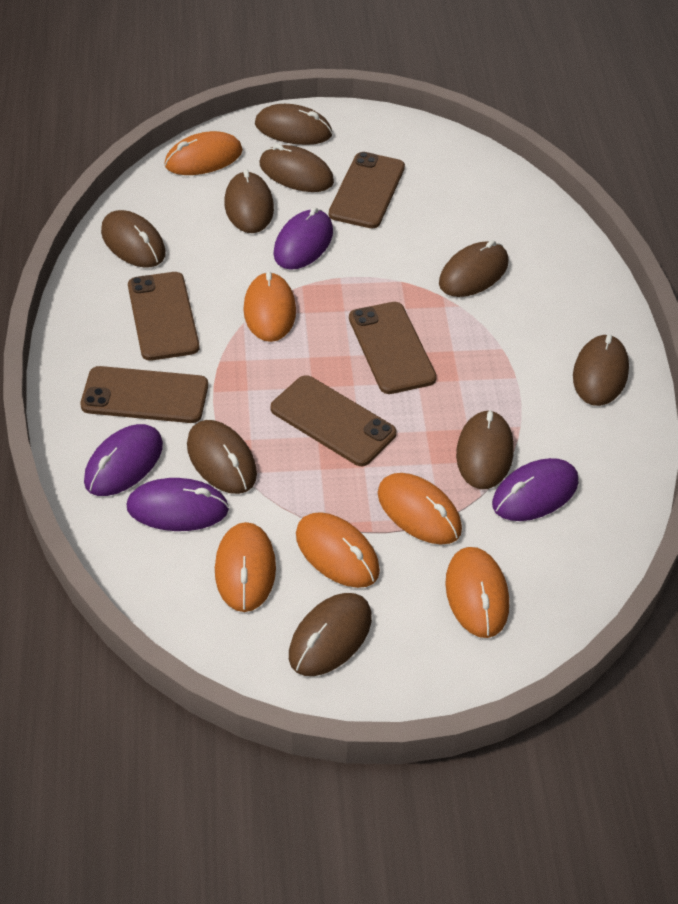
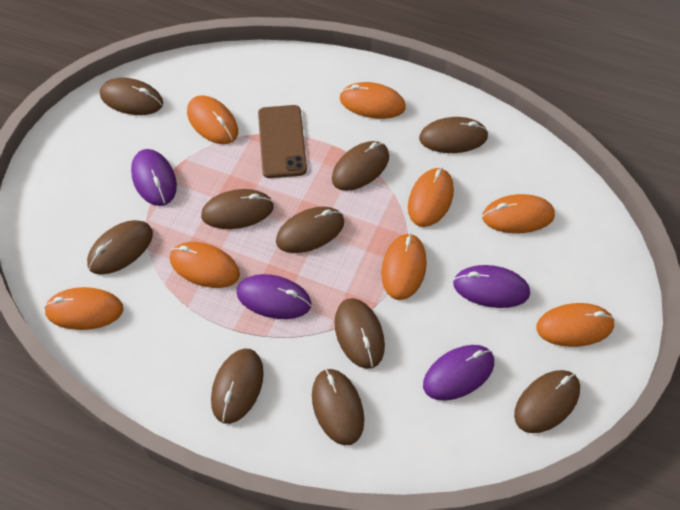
brown mouse: 9 -> 10
brown phone: 5 -> 1
orange mouse: 6 -> 8

